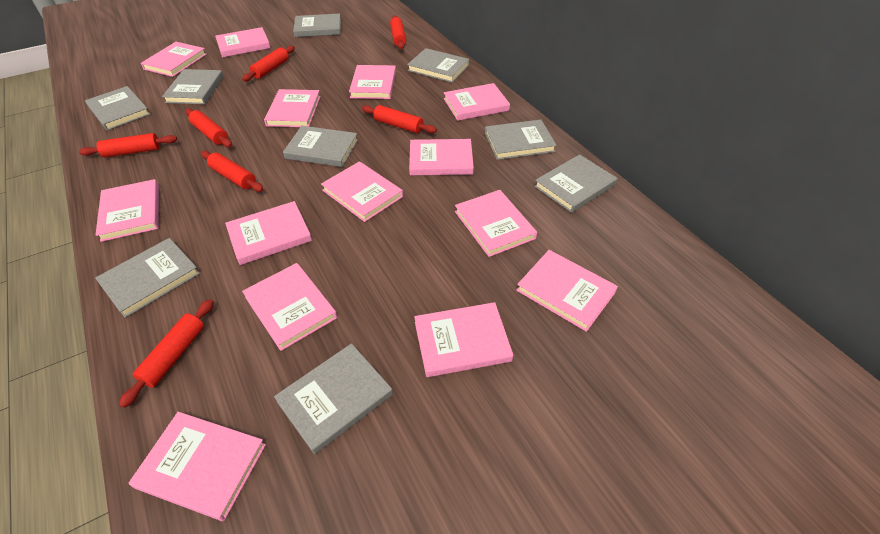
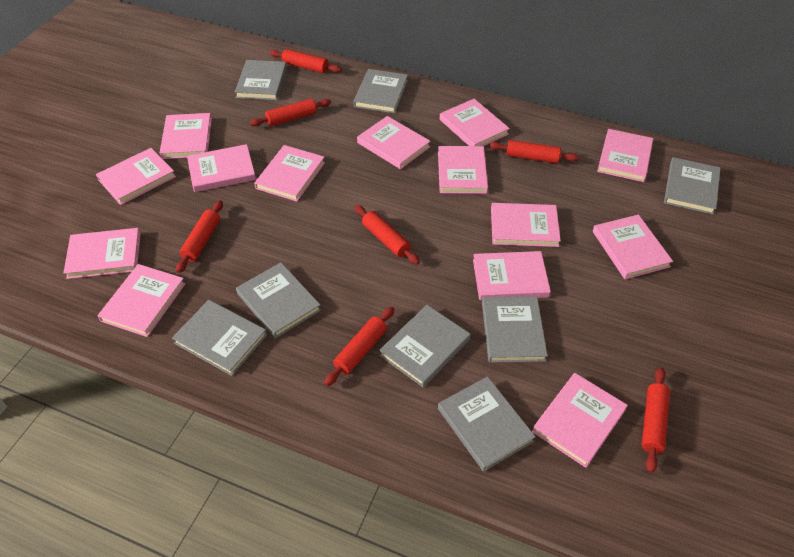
grey book: 9 -> 8

